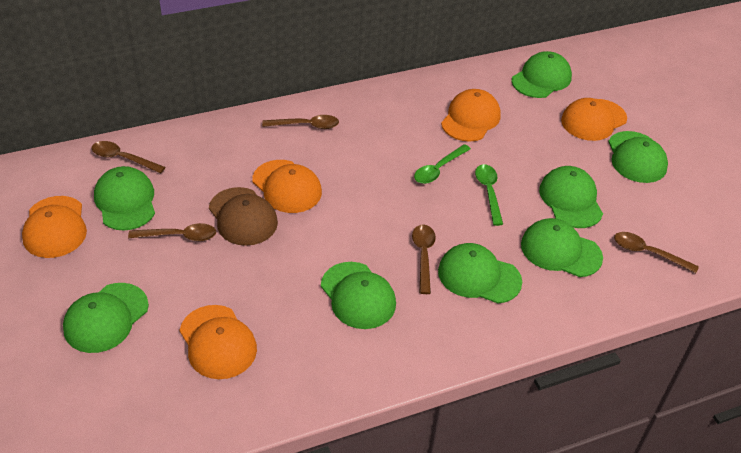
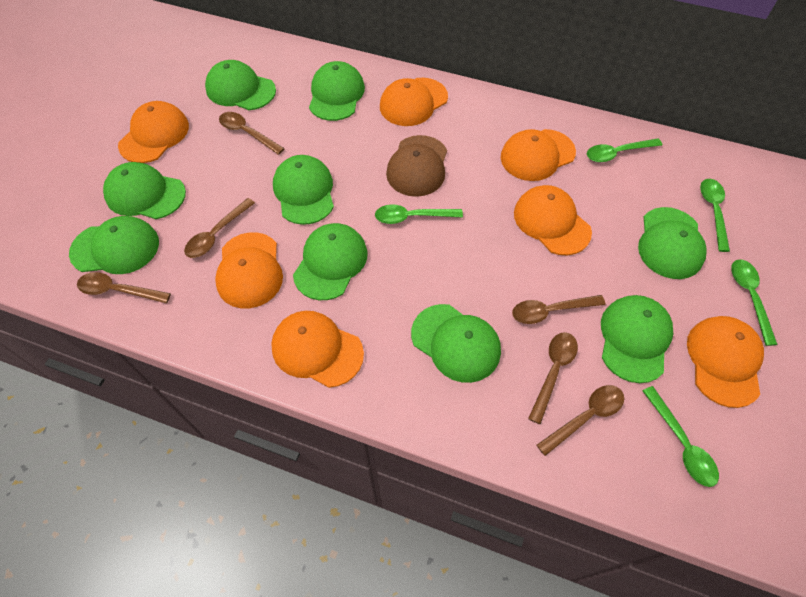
brown spoon: 5 -> 6
green cap: 8 -> 9
green spoon: 2 -> 5
orange cap: 5 -> 7

